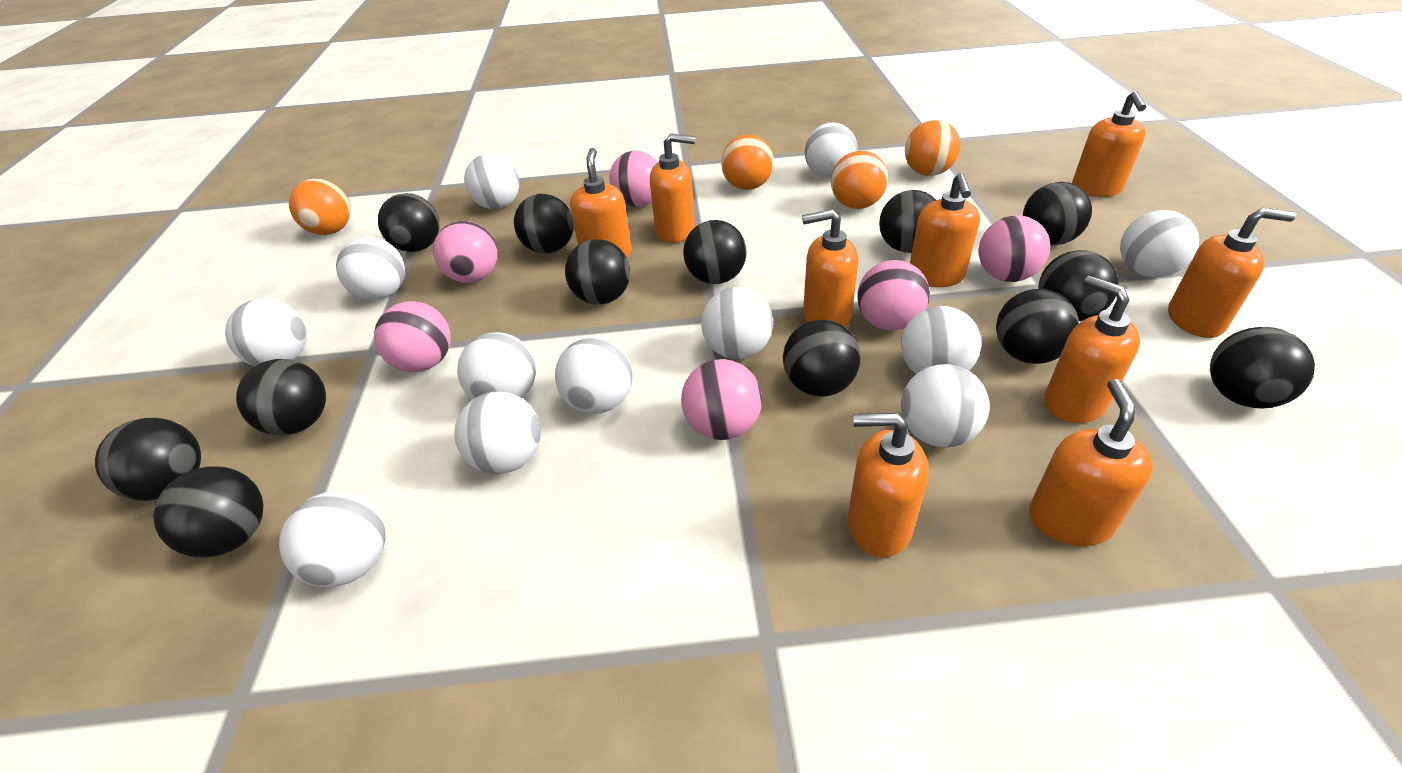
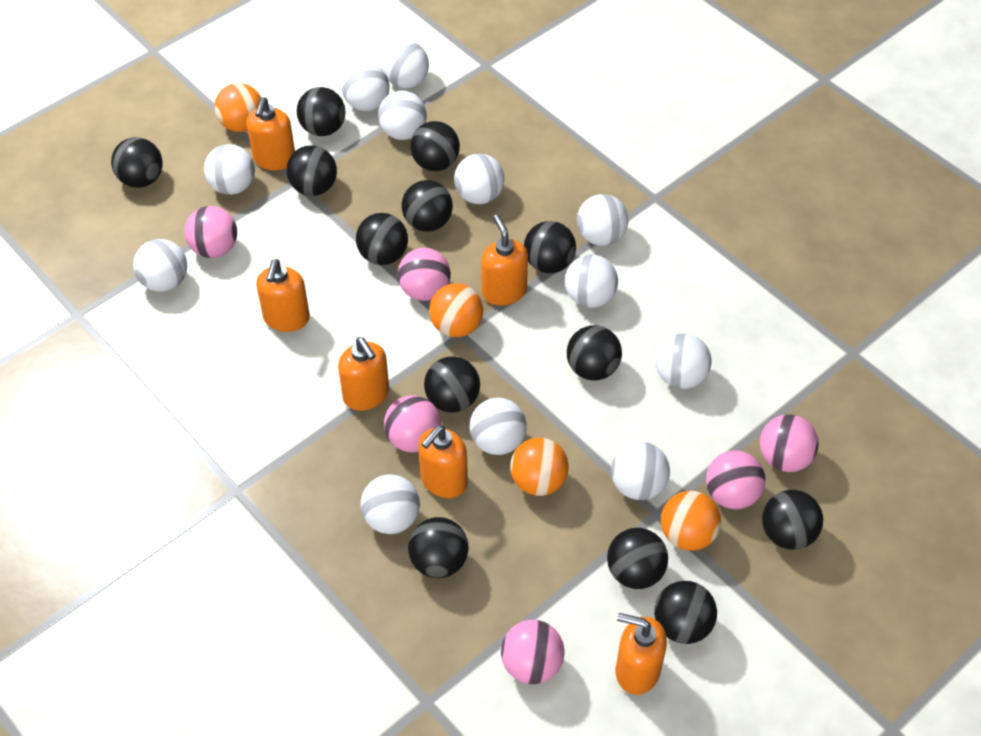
orange soap dispenser: 9 -> 6

